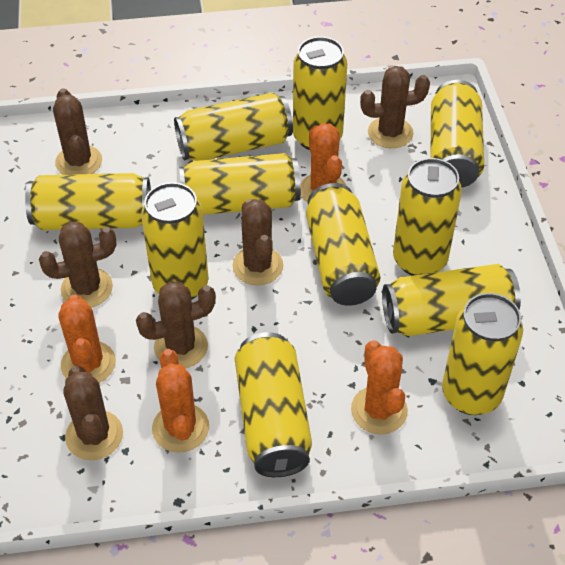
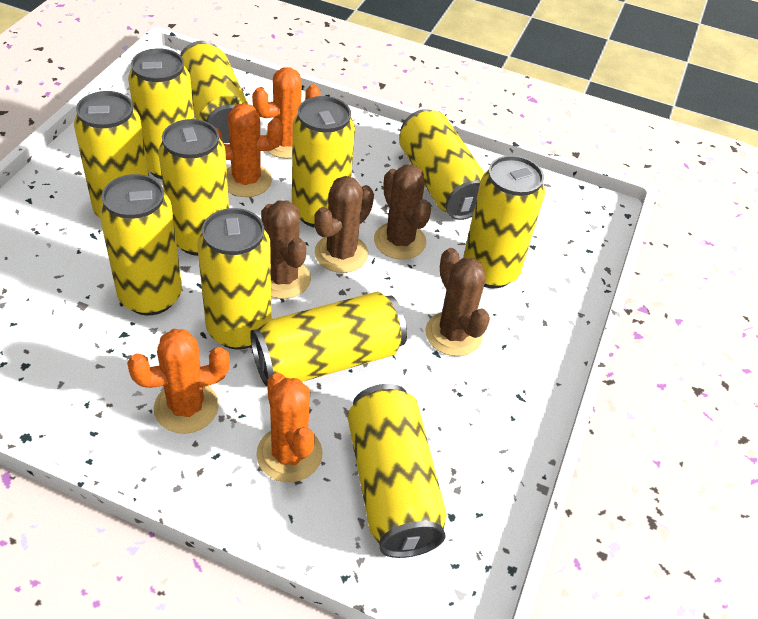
brown cactus: 6 -> 4

